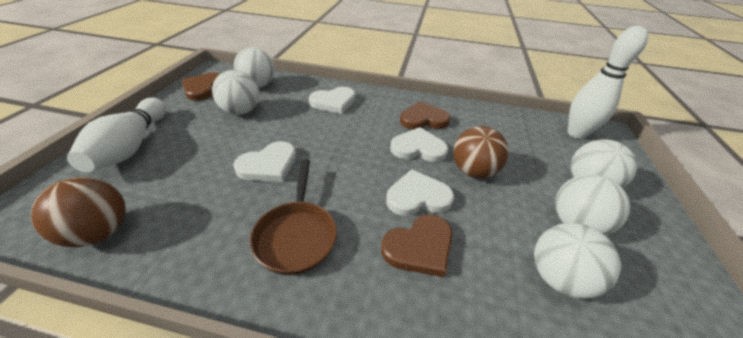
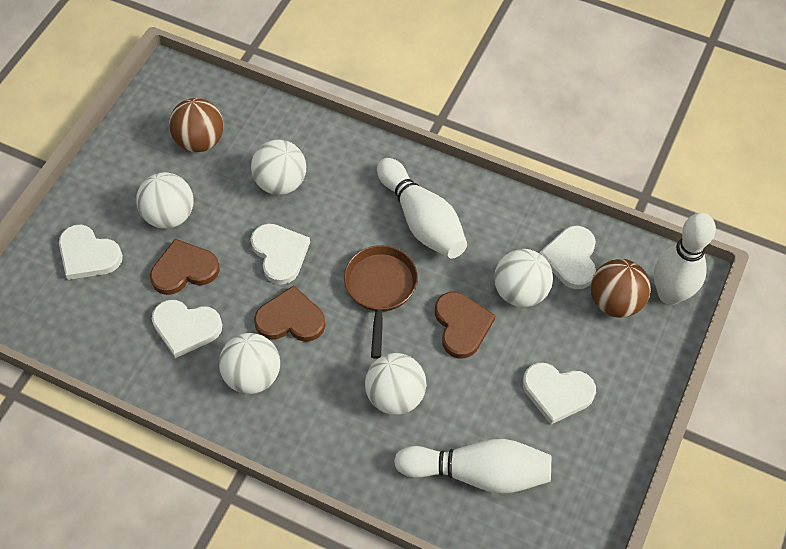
white bowling pin: 2 -> 3
white heart: 4 -> 5

